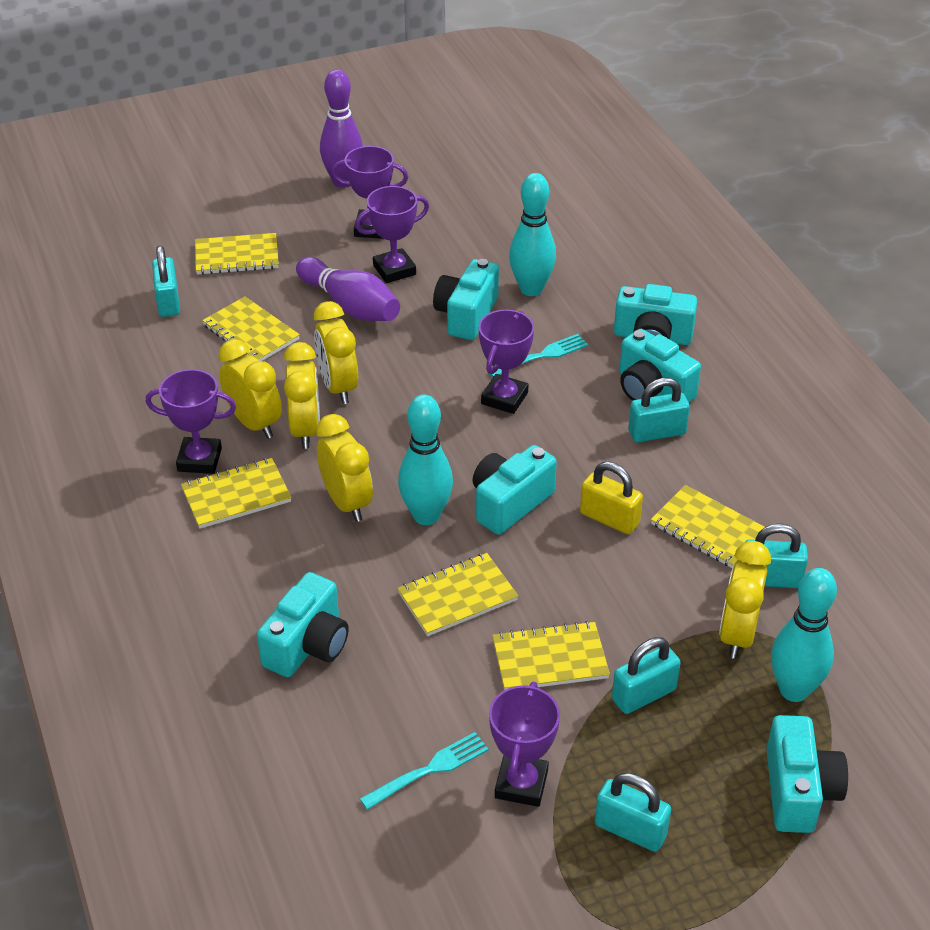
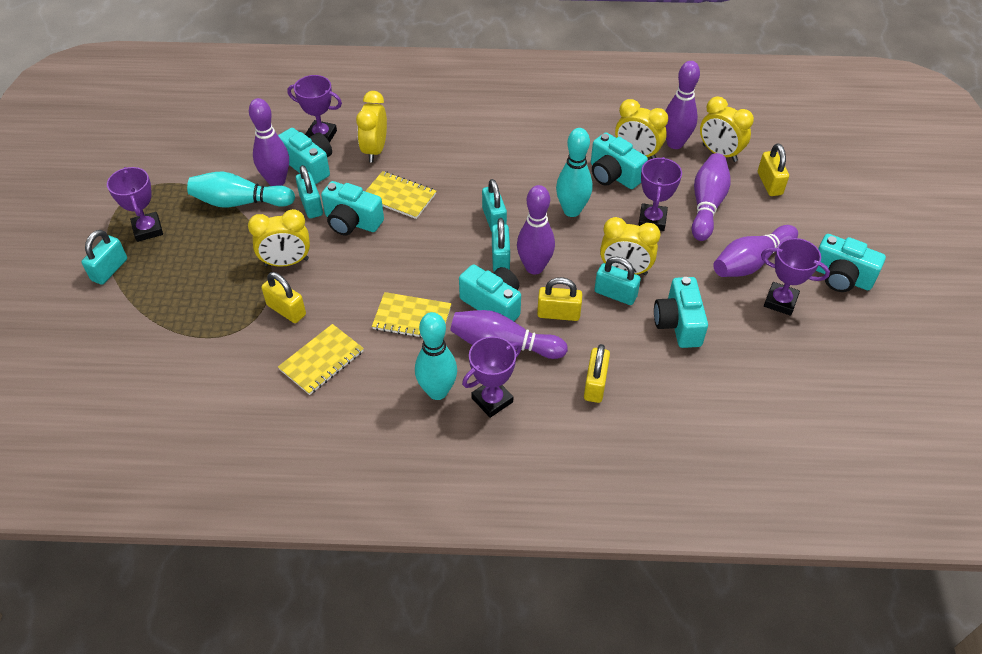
purple bowling pin: 2 -> 6
turquoise fork: 2 -> 0
yellow notebook: 6 -> 3
yellow padlock: 1 -> 4

